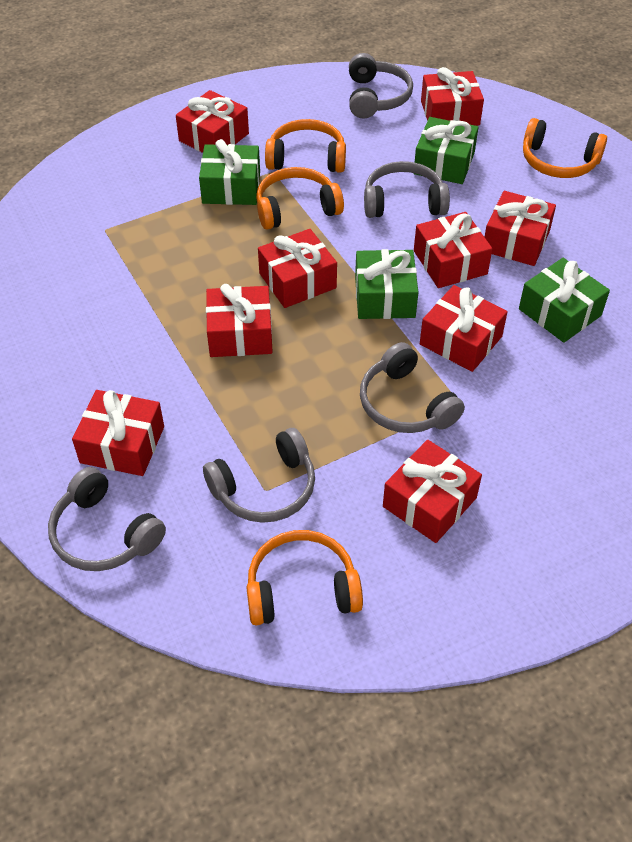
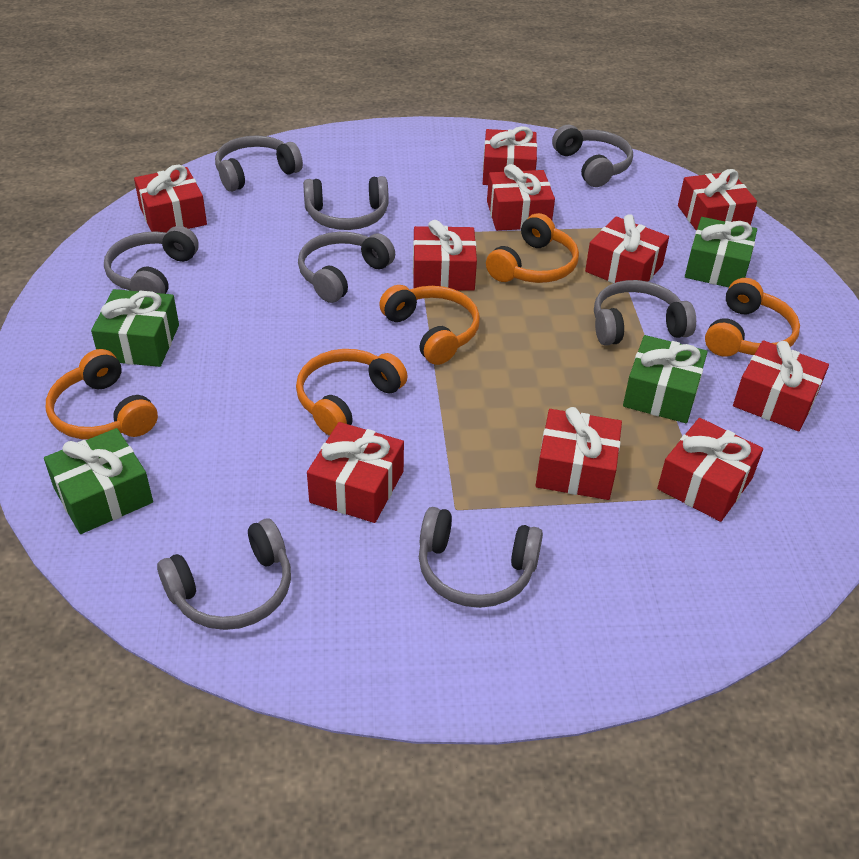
grey headphones: 5 -> 8
orange headphones: 4 -> 5
red gift: 9 -> 10

